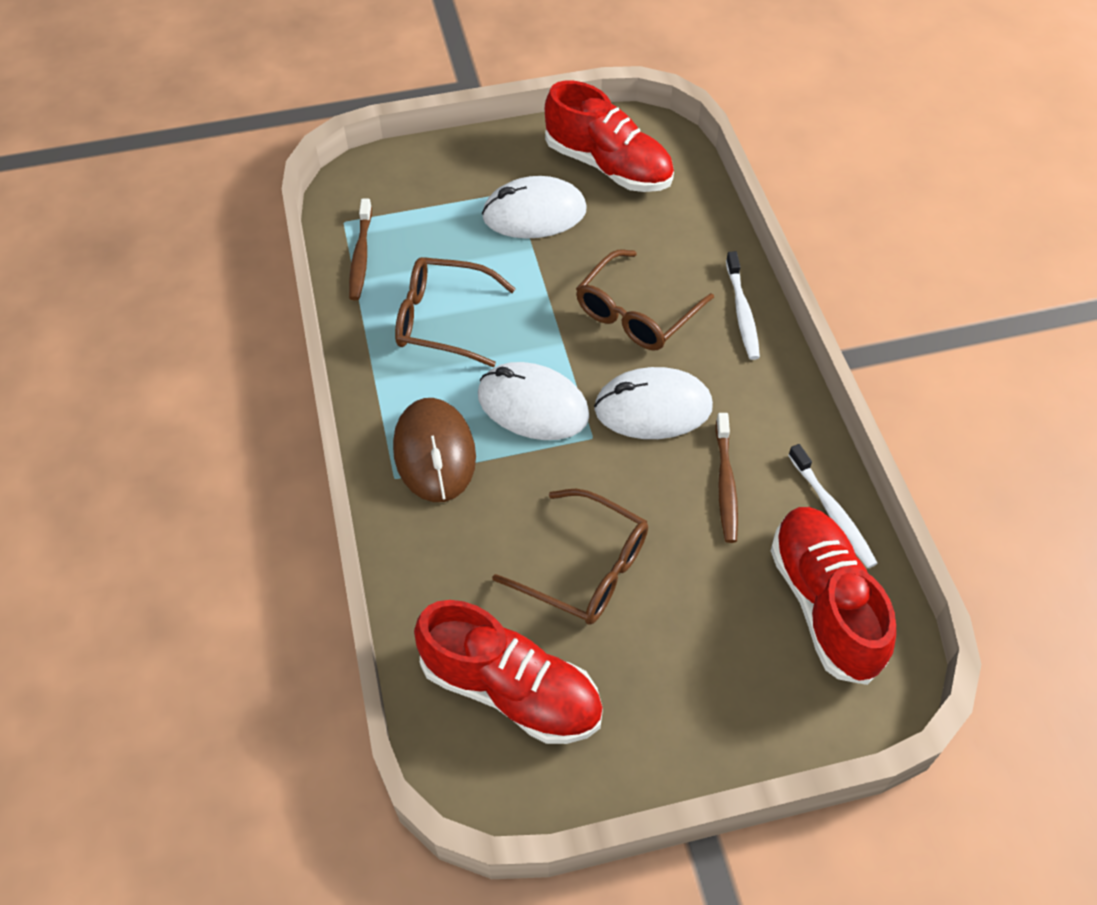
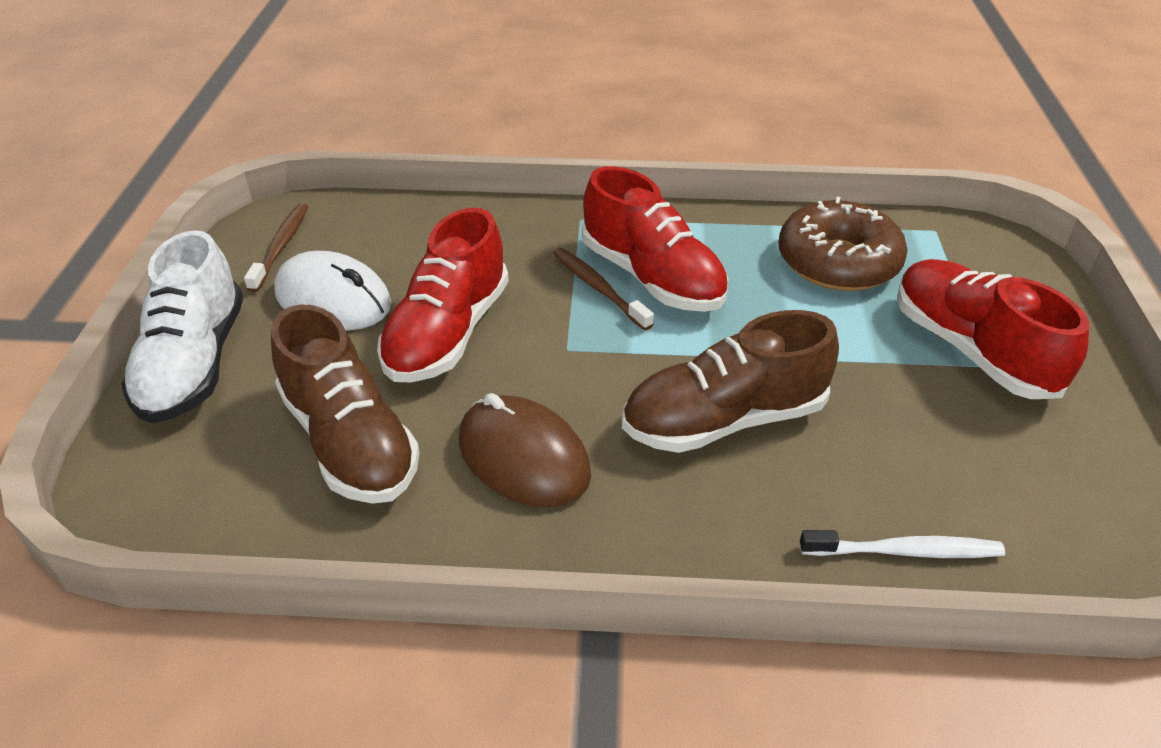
brown donut: 0 -> 1
brown glasses: 3 -> 0
brown shoe: 0 -> 2
white mouse: 3 -> 1
white shoe: 0 -> 1
white toothbrush: 2 -> 1

